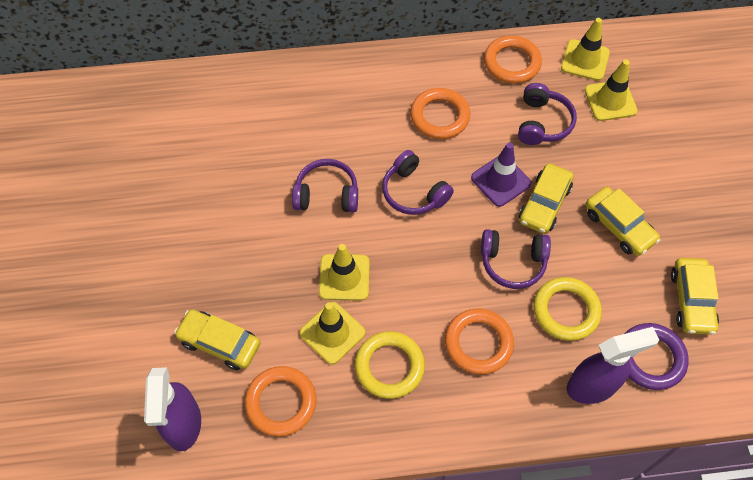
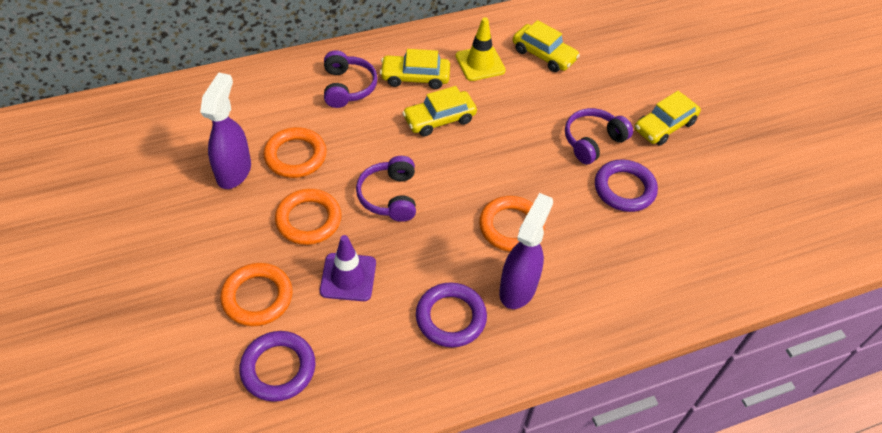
purple headphones: 4 -> 3
purple ring: 1 -> 3
yellow ring: 2 -> 0
yellow traffic cone: 4 -> 1

